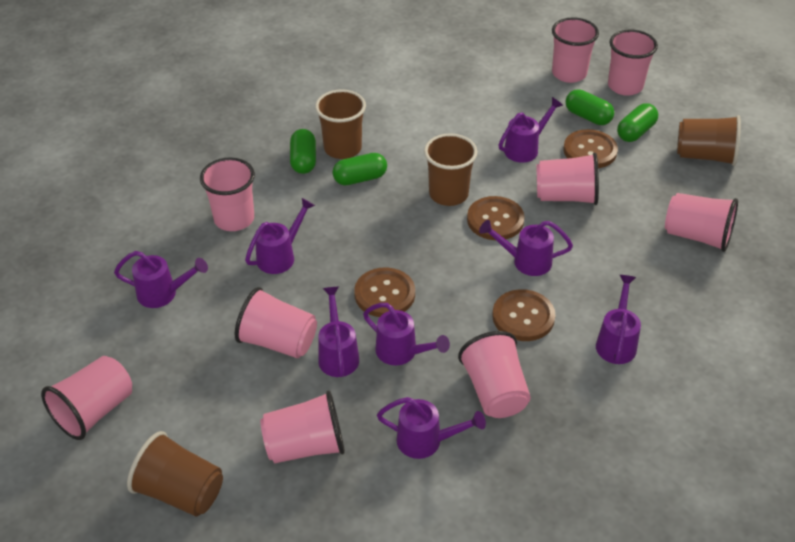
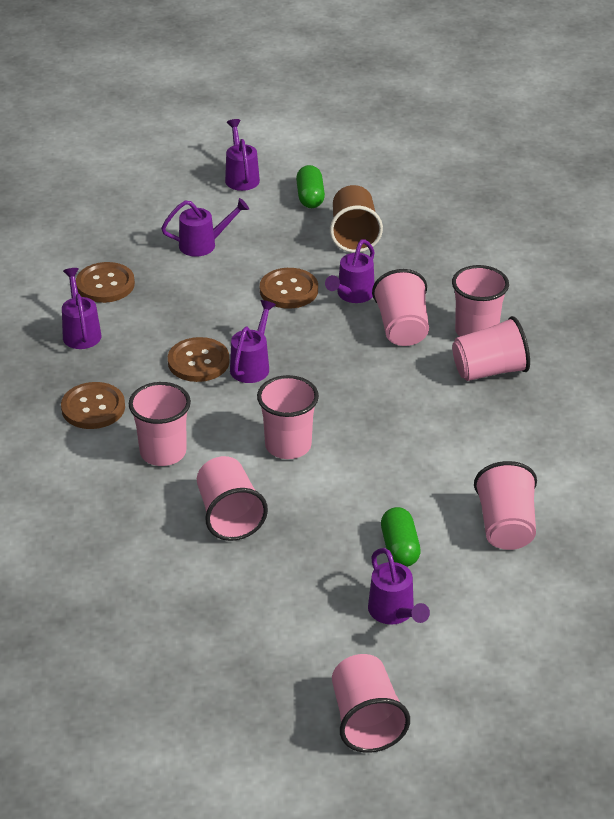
brown cup: 4 -> 1
green capsule: 4 -> 2
pink cup: 9 -> 8
purple watering can: 8 -> 6

